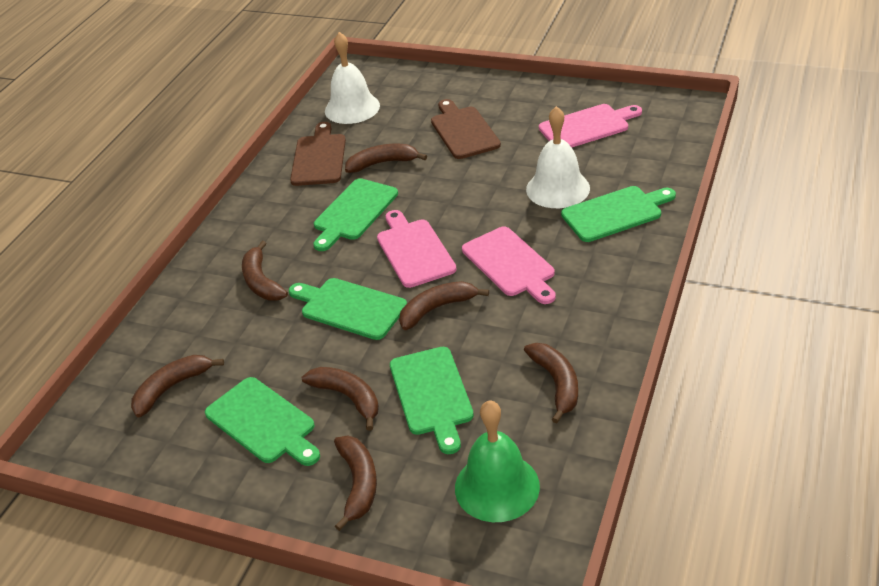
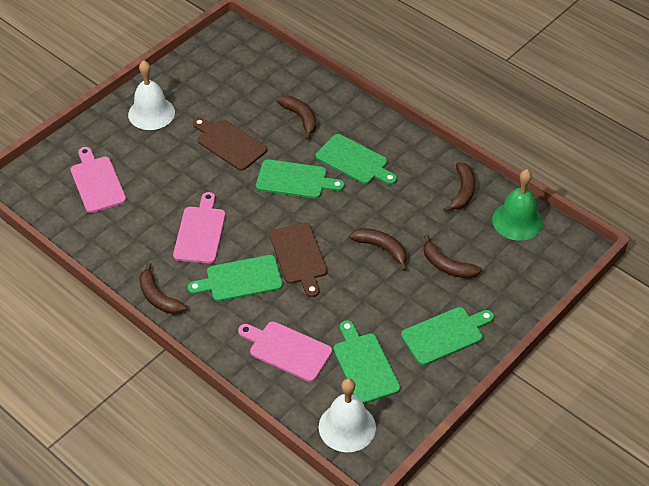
brown banana: 7 -> 5

